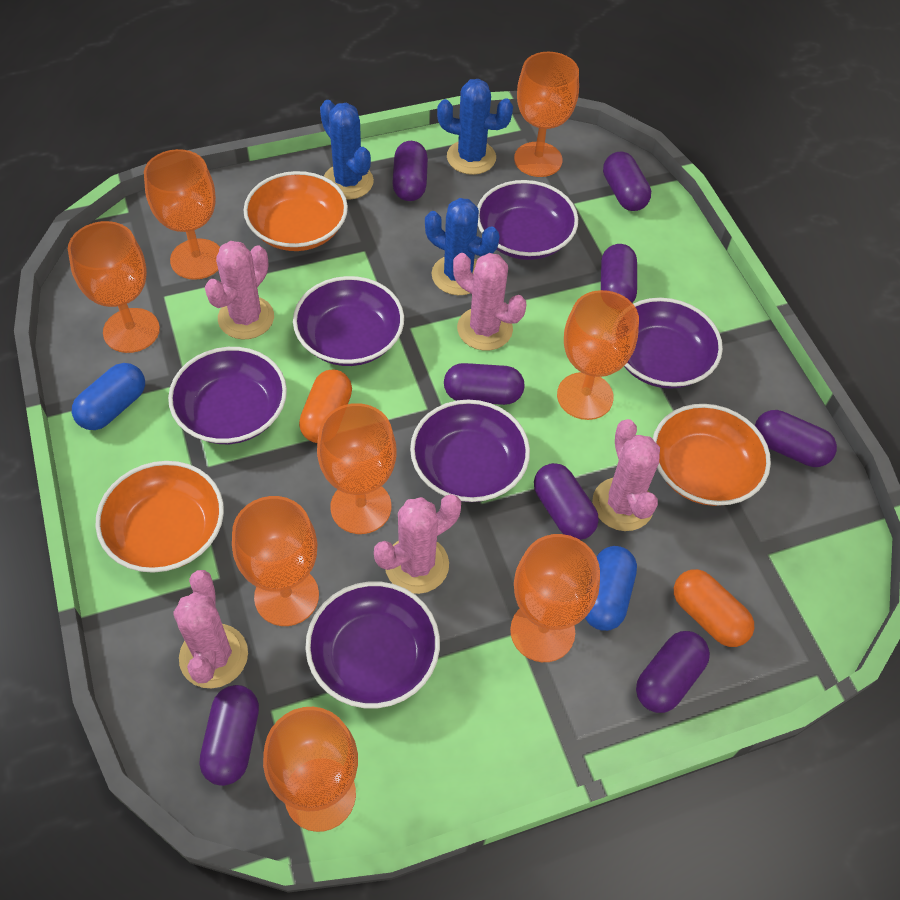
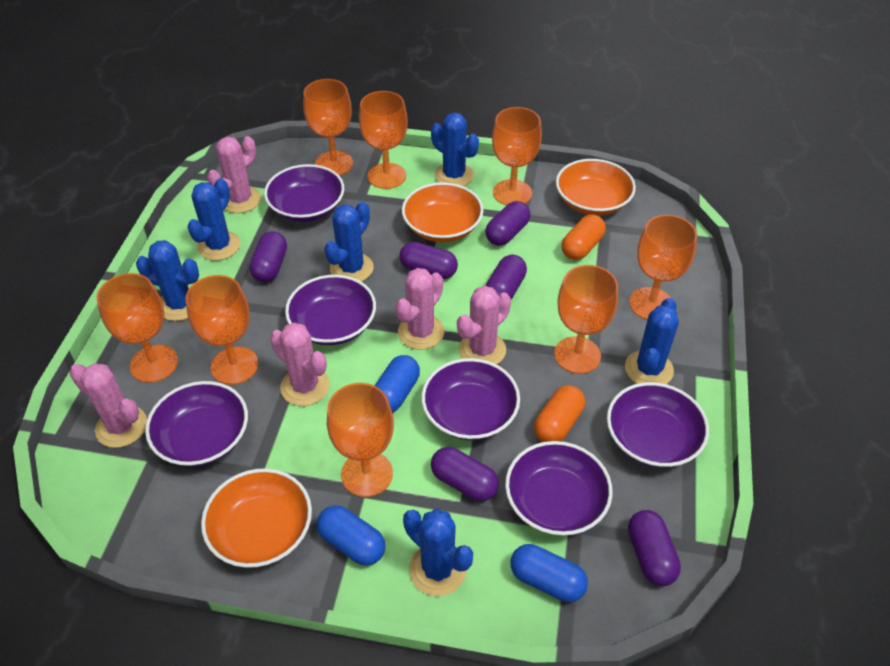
blue cactus: 3 -> 6
blue capsule: 2 -> 3
purple capsule: 8 -> 6

